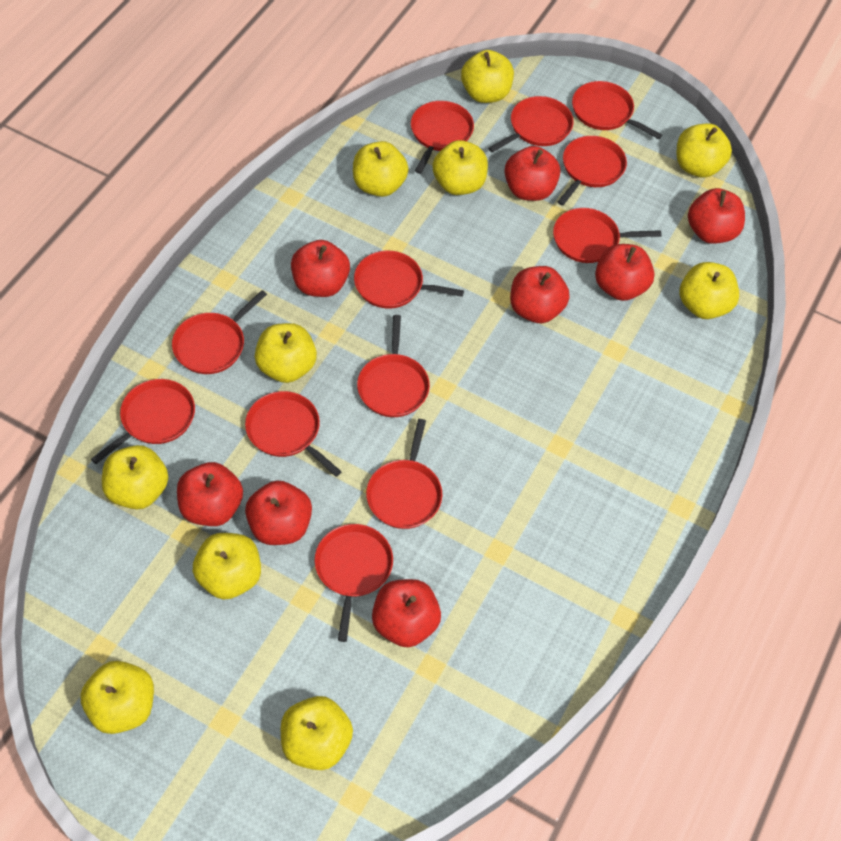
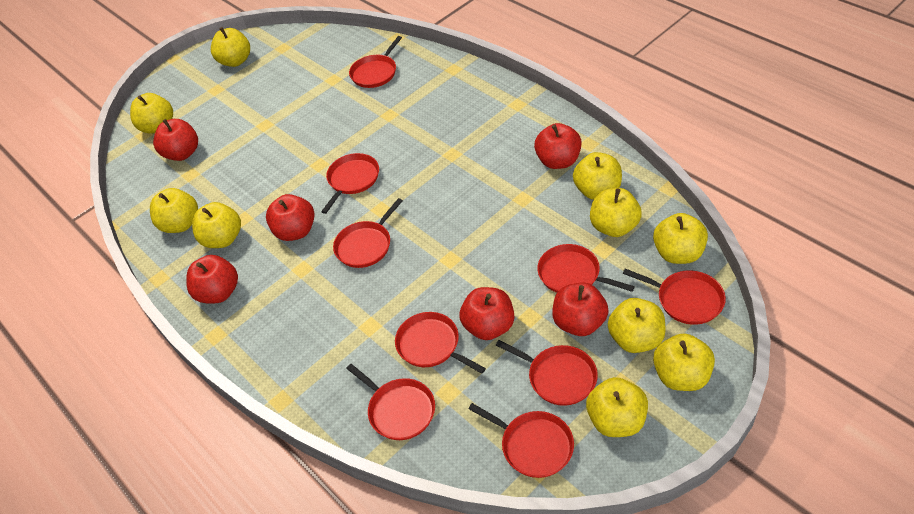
red apple: 8 -> 6
red pan: 12 -> 9

